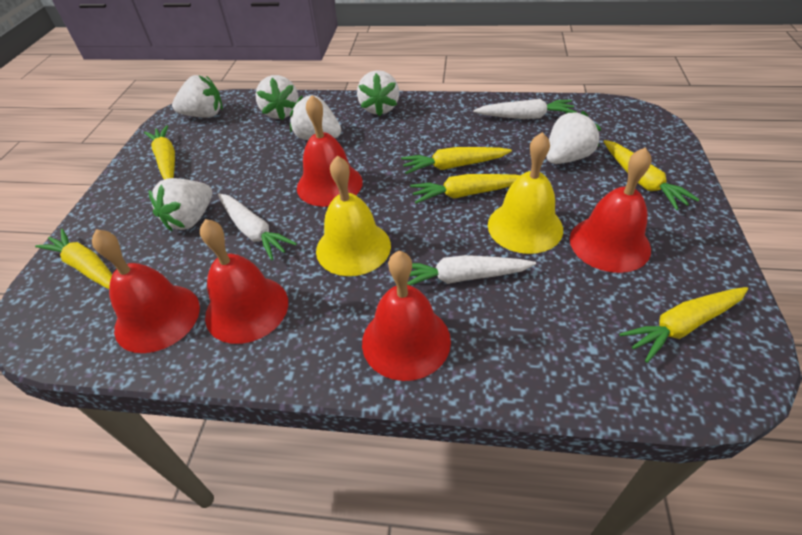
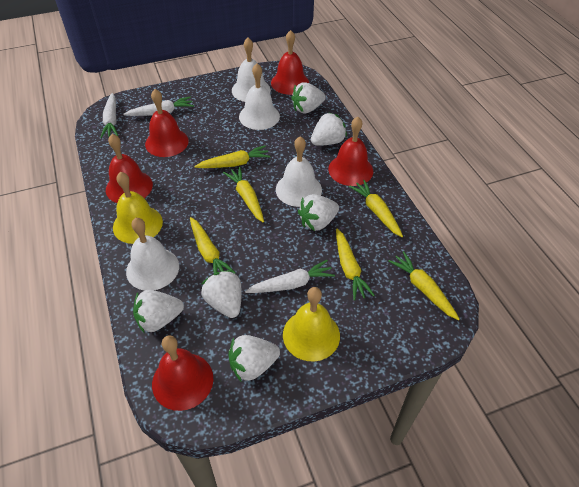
white bell: 0 -> 4

